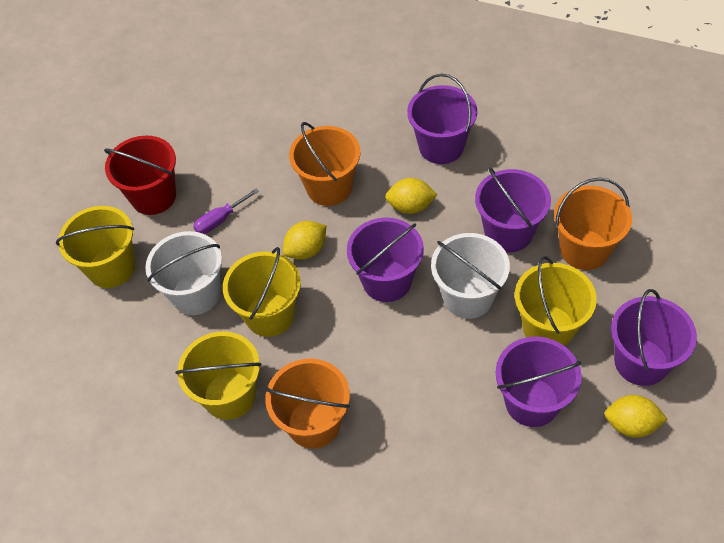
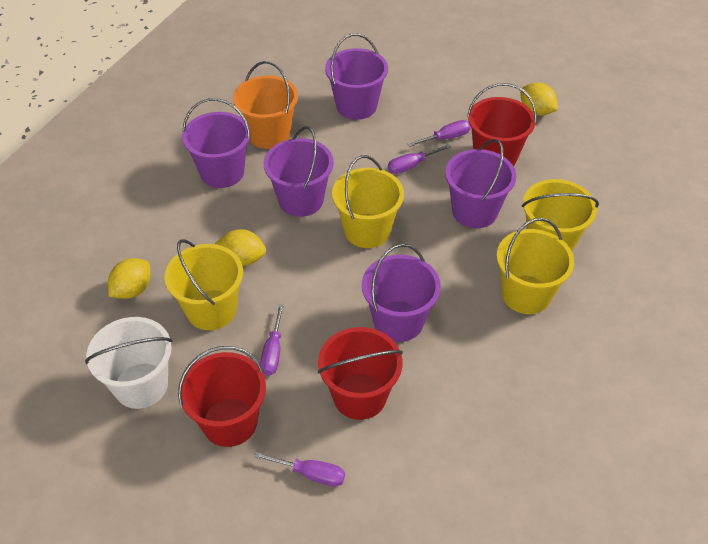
orange bucket: 3 -> 1
purple screwdriver: 1 -> 4
red bucket: 1 -> 3
white bucket: 2 -> 1

